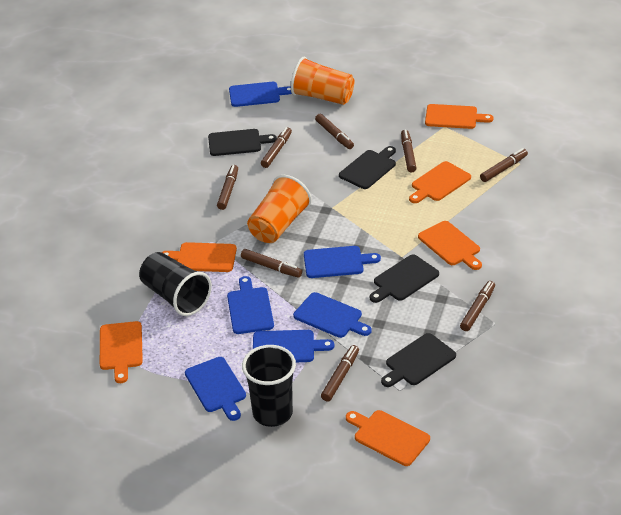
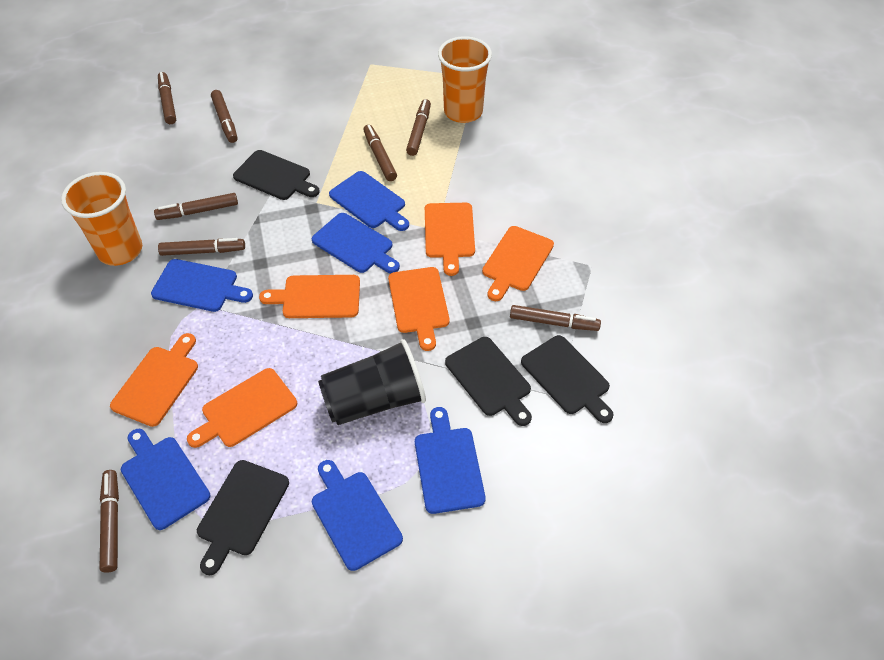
black cup: 2 -> 1

